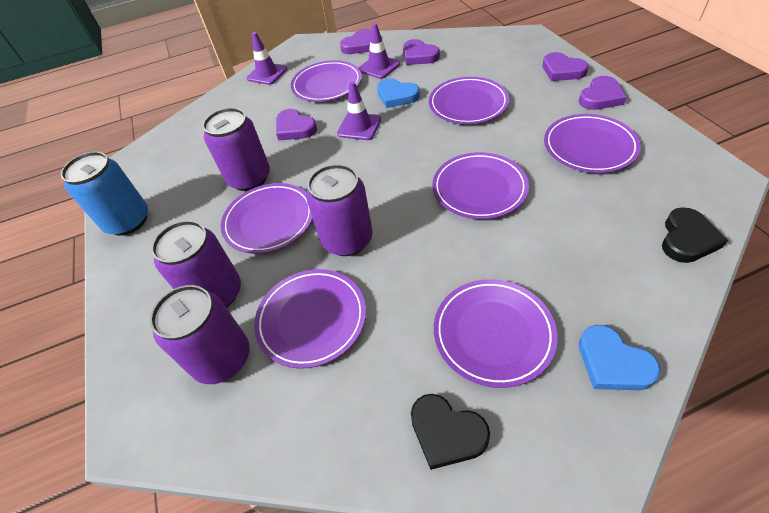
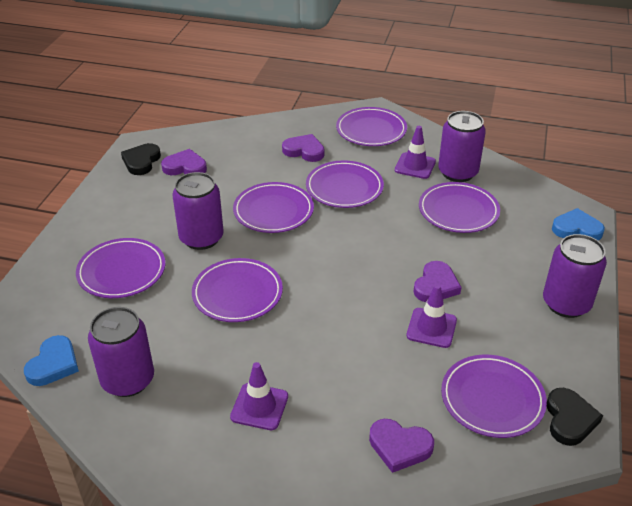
blue can: 1 -> 0
purple heart: 5 -> 4

